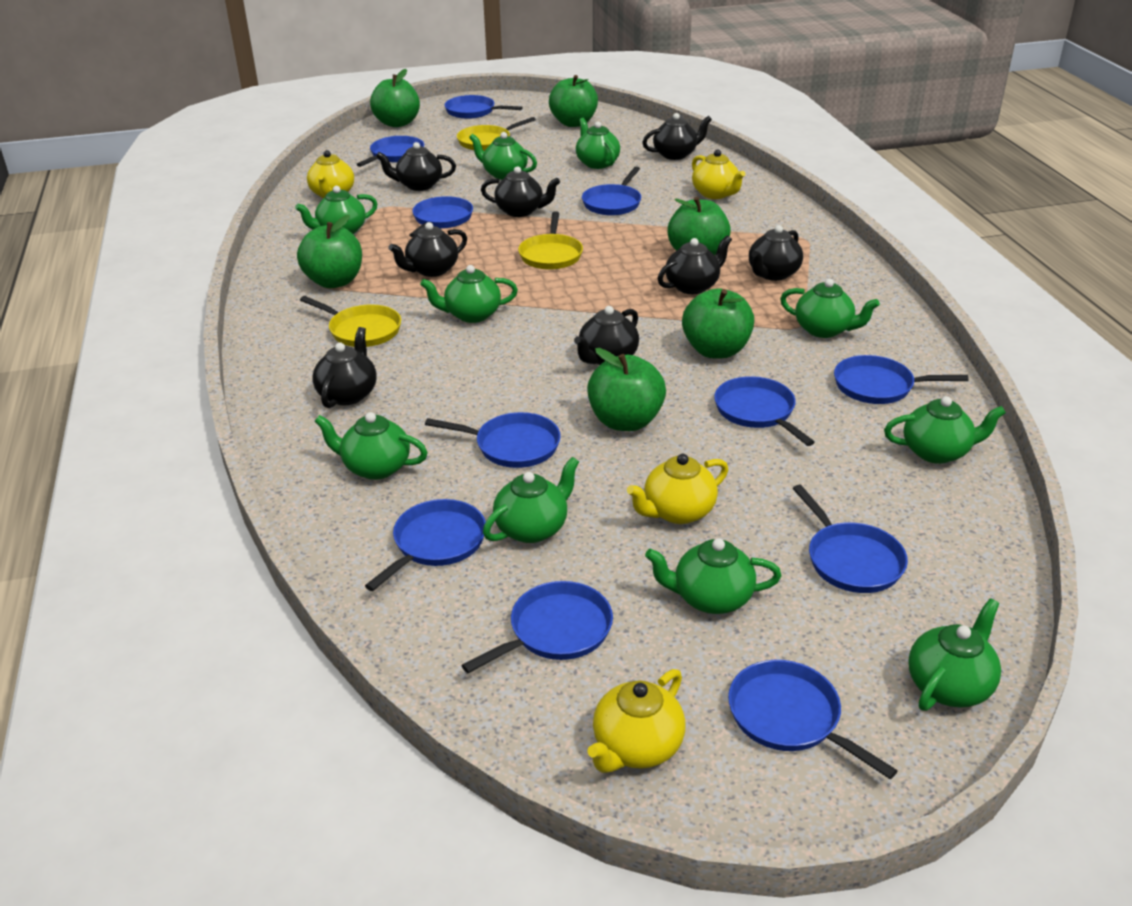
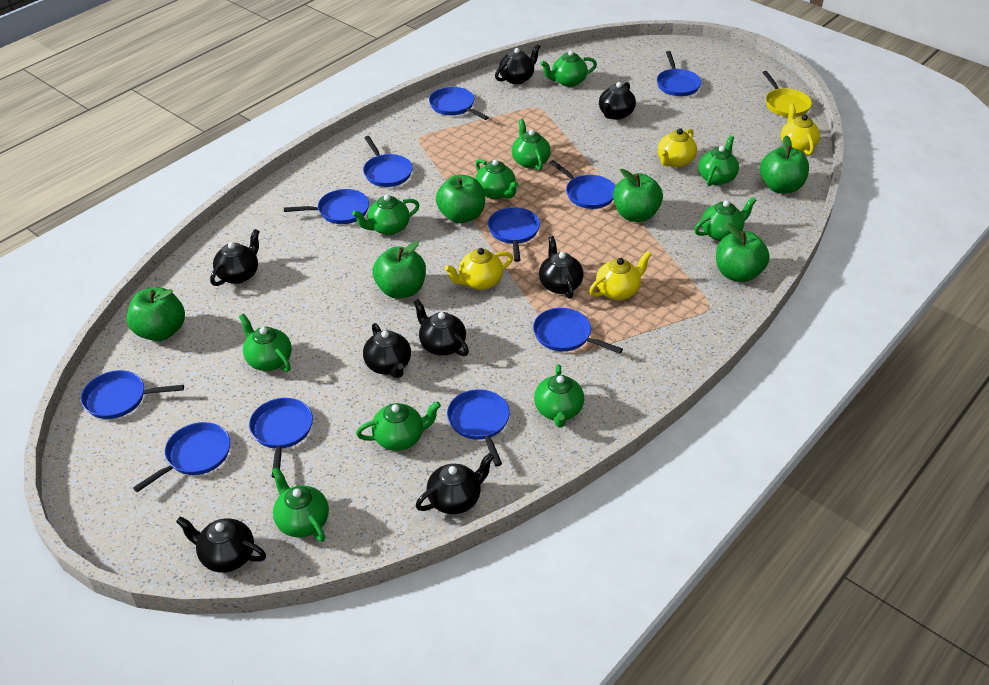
yellow pan: 3 -> 1

